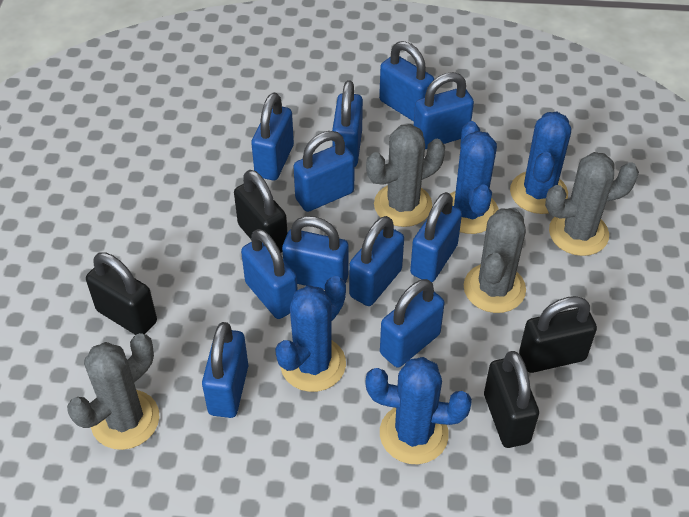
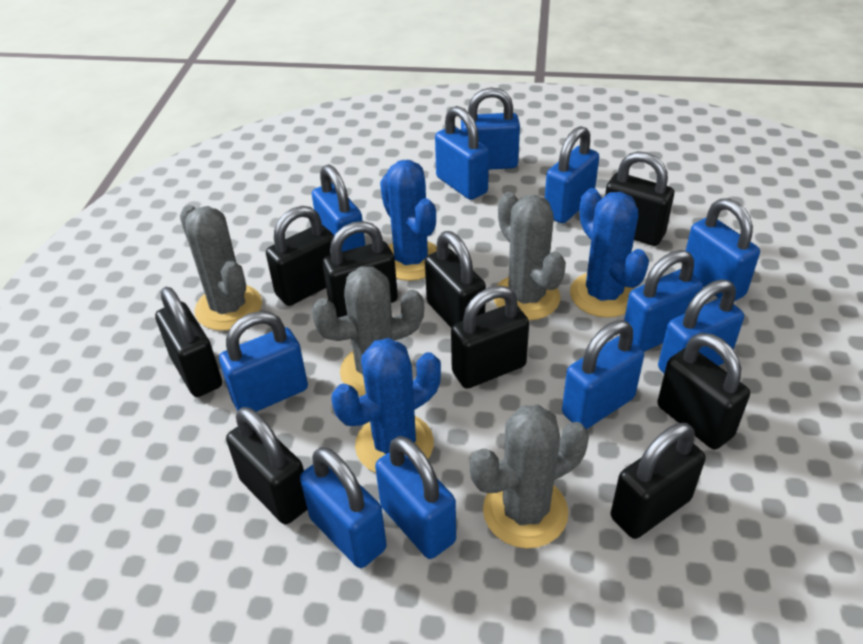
black padlock: 4 -> 9
blue cactus: 4 -> 3

